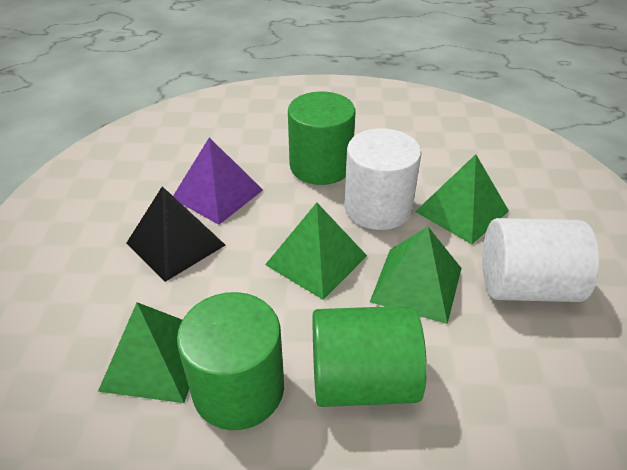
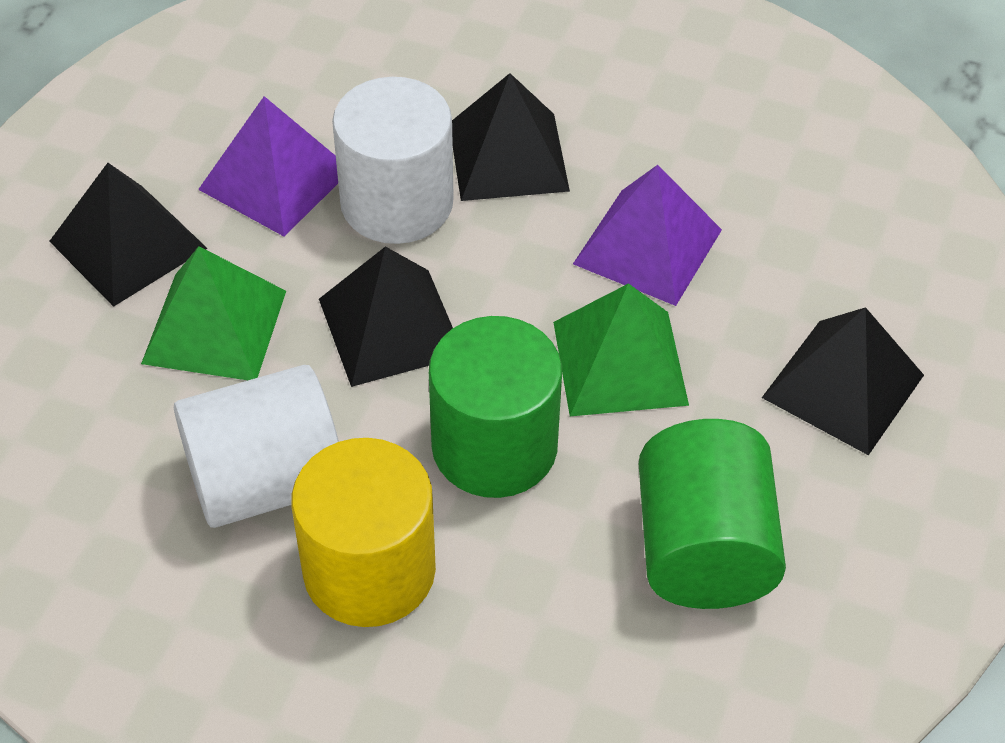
black pyramid: 1 -> 4
green cylinder: 3 -> 2
green pyramid: 4 -> 2
purple pyramid: 1 -> 2
yellow cylinder: 0 -> 1

